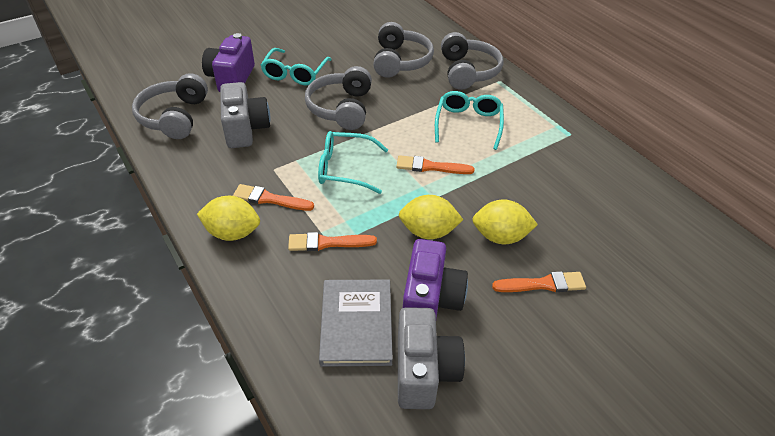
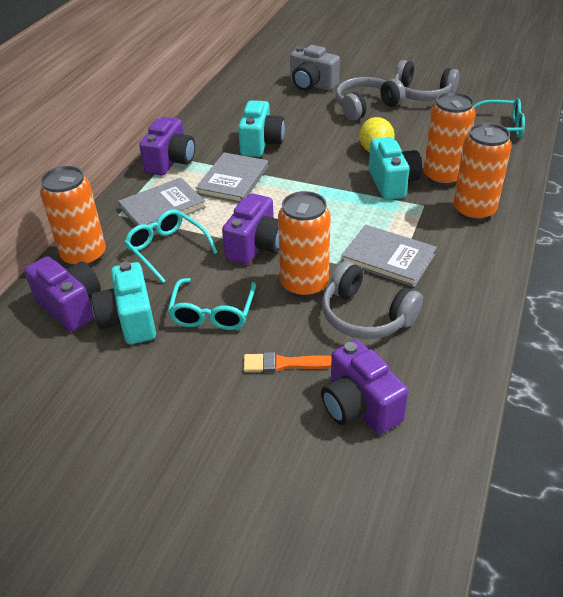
grey book: 1 -> 3
grey camera: 2 -> 1
grey headphones: 4 -> 3
orange brush: 4 -> 1
orange can: 0 -> 4
purple camera: 2 -> 4
turquoise camera: 0 -> 3
yellow lemon: 3 -> 1

